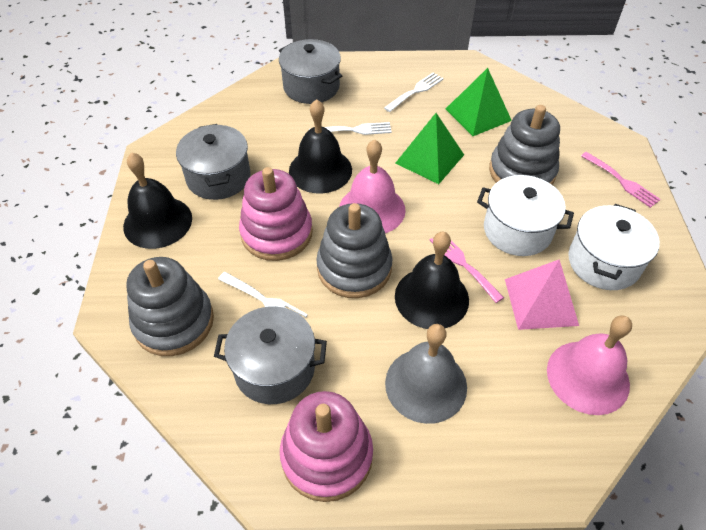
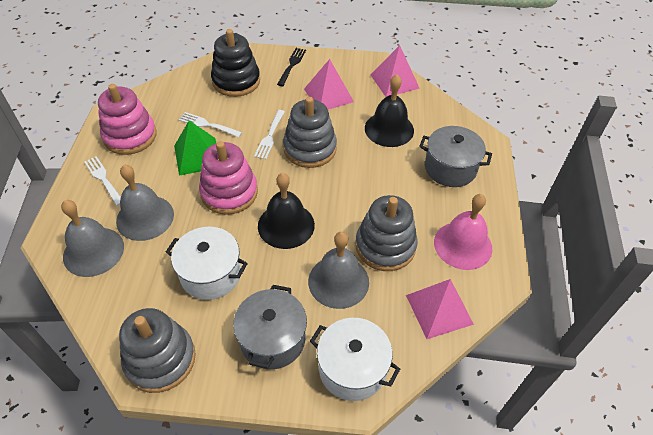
black bell: 3 -> 2
black fork: 0 -> 1
black stacking toy: 0 -> 1
green pyramid: 2 -> 1
grey bell: 1 -> 3
grey pot: 3 -> 2
pink bell: 2 -> 1
pink fork: 2 -> 0
pink pyramid: 1 -> 3

